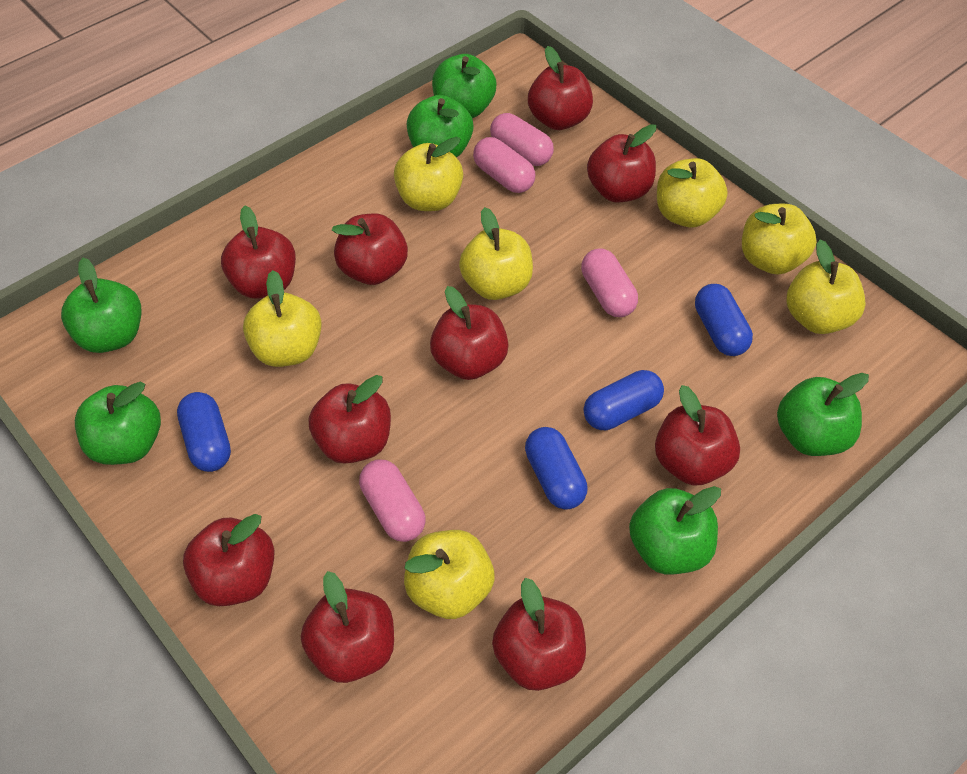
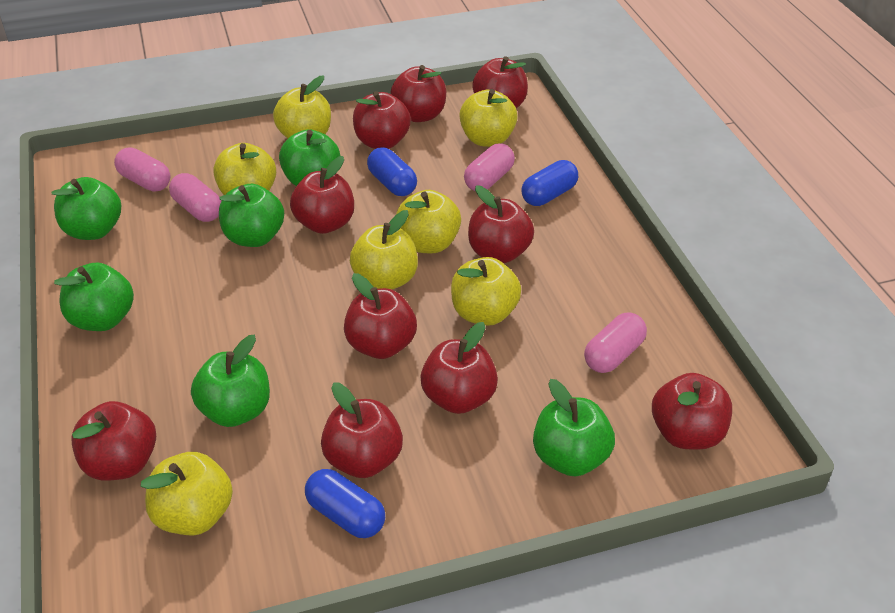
blue capsule: 4 -> 3

